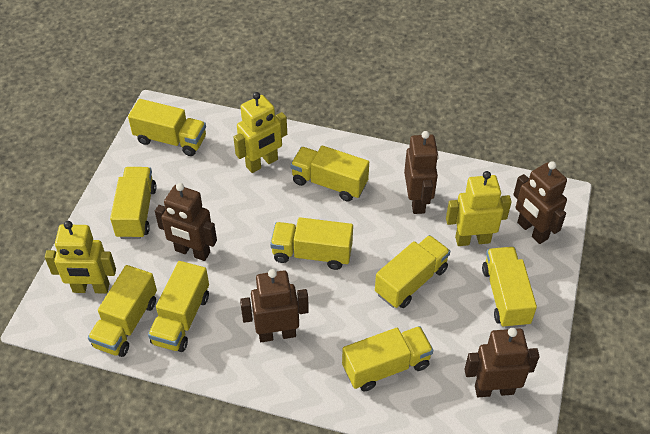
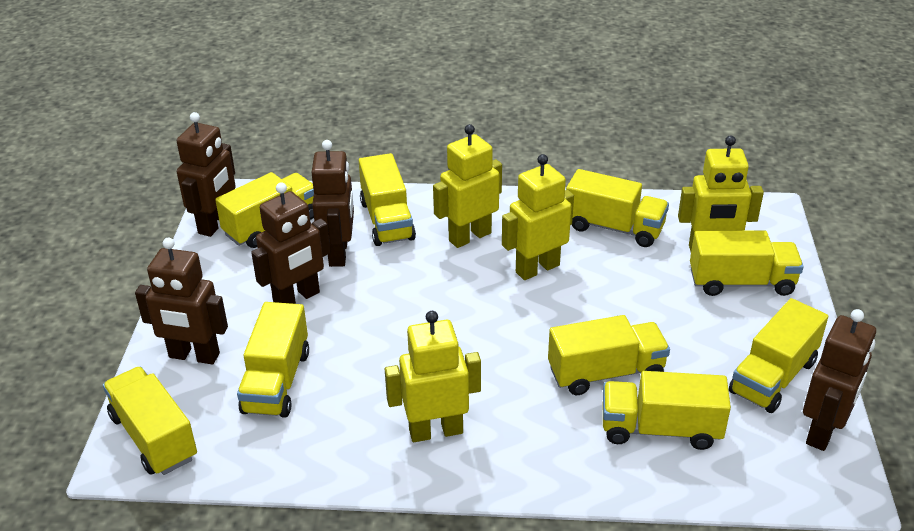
yellow robot: 3 -> 4

